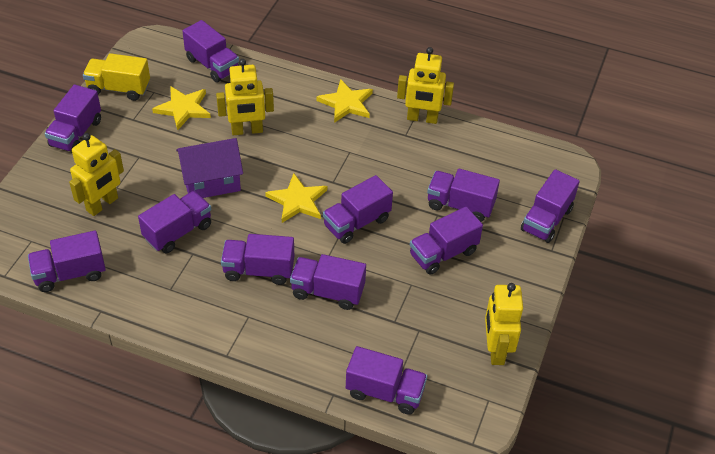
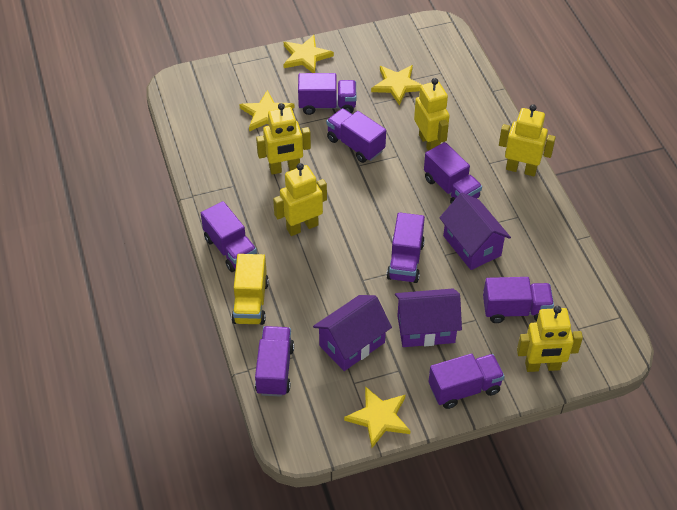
purple house: 1 -> 3
purple truck: 11 -> 8
yellow robot: 4 -> 5
yellow star: 3 -> 4

